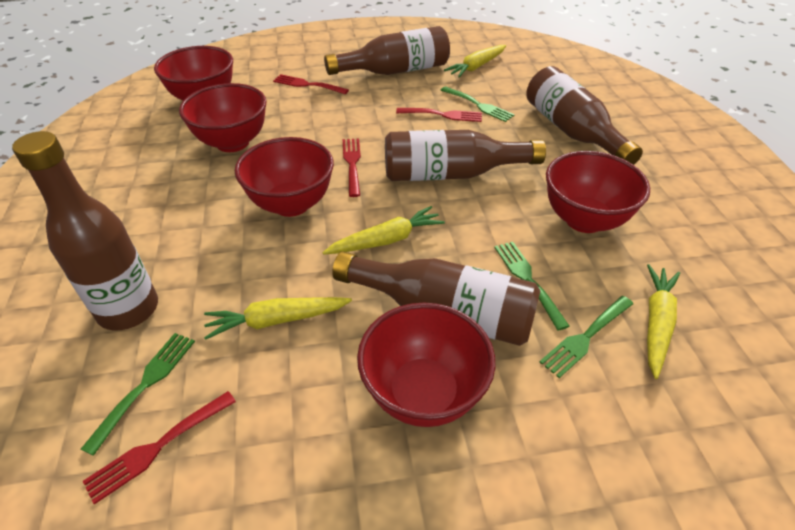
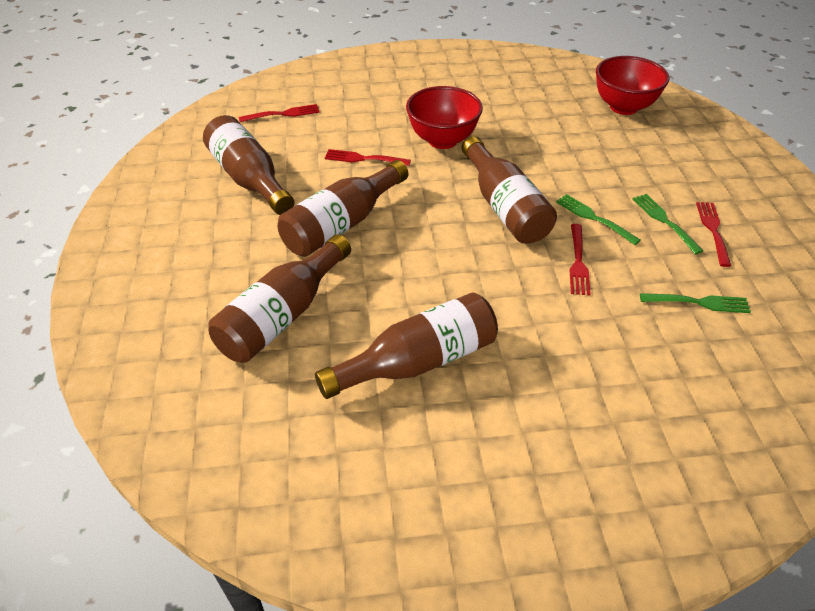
green fork: 4 -> 3
red bowl: 5 -> 2
yellow carrot: 4 -> 0

